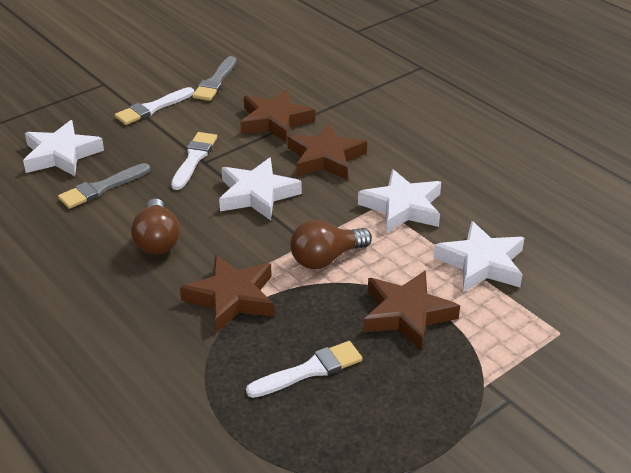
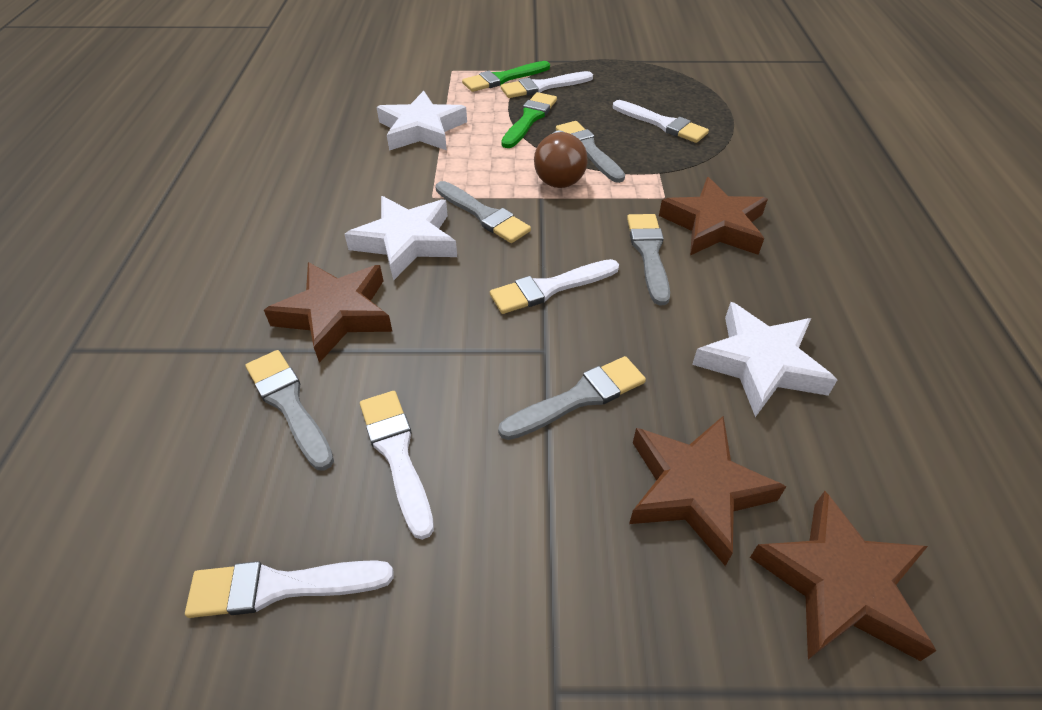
brown light bulb: 2 -> 1
green brush: 0 -> 2
grey brush: 2 -> 5
white brush: 3 -> 5
white star: 4 -> 3

